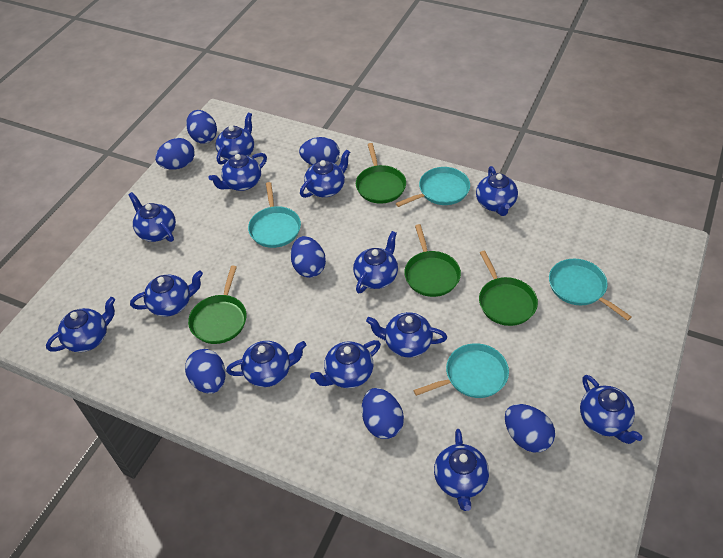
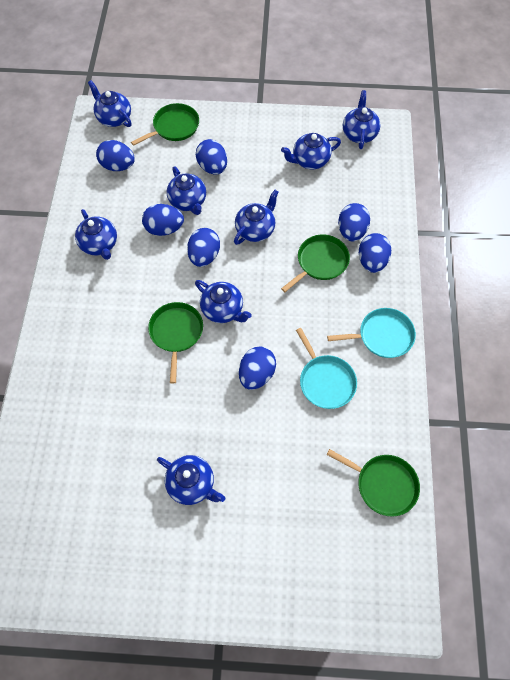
blue teapot: 13 -> 8
turquoise pan: 4 -> 2

